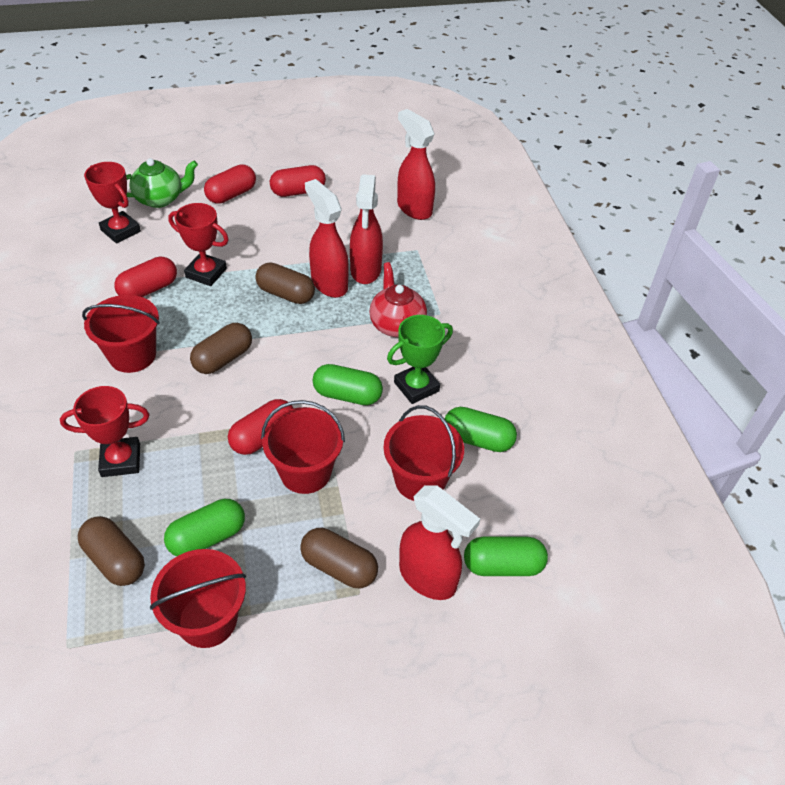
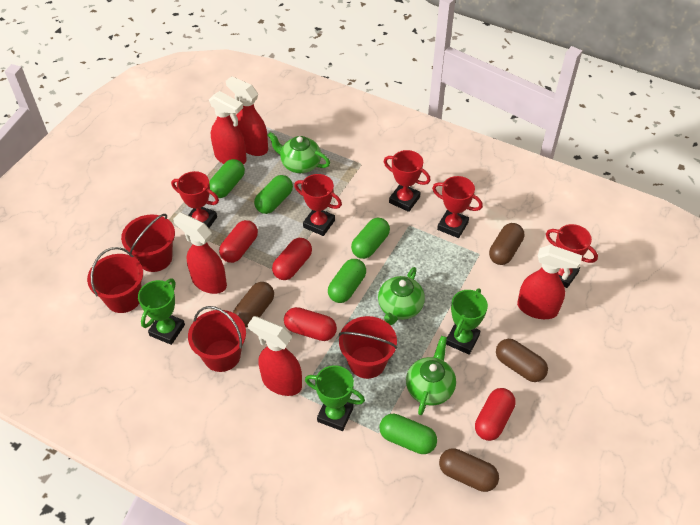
green capsule: 4 -> 5
green teapot: 1 -> 3
green trophy: 1 -> 3
red spray bottle: 4 -> 5
red teapot: 1 -> 0
red trophy: 3 -> 5

